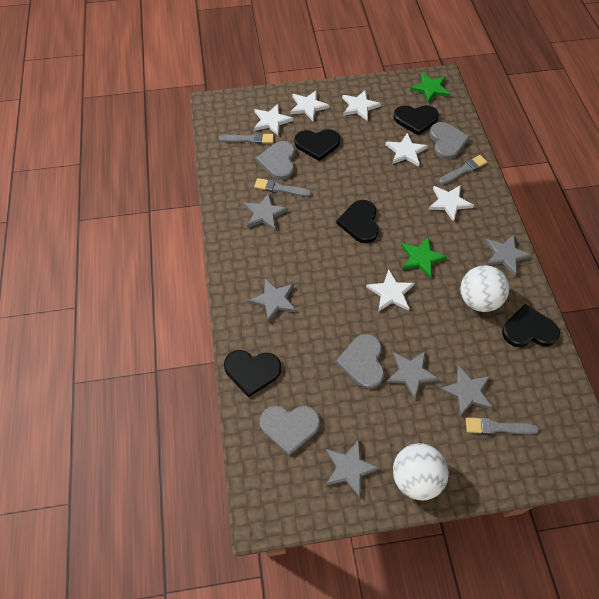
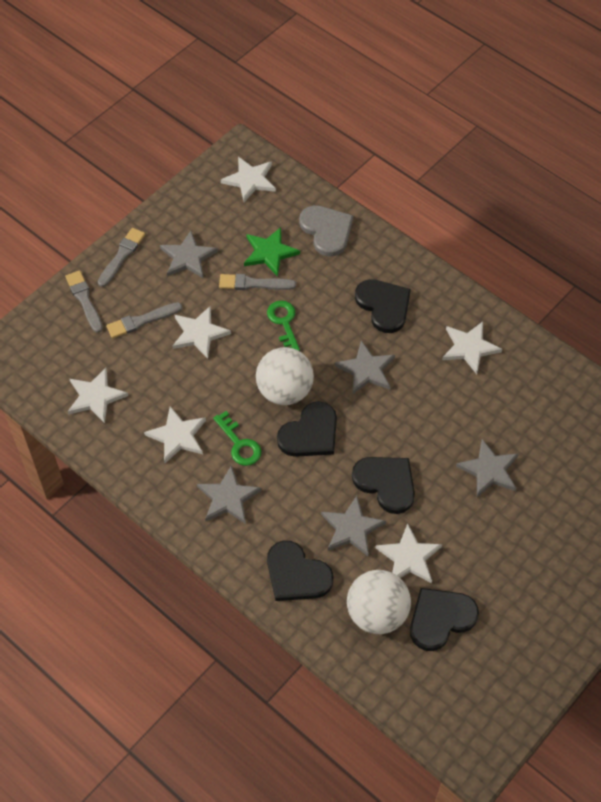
green key: 0 -> 2
green star: 2 -> 1
grey heart: 4 -> 1
grey star: 6 -> 5

